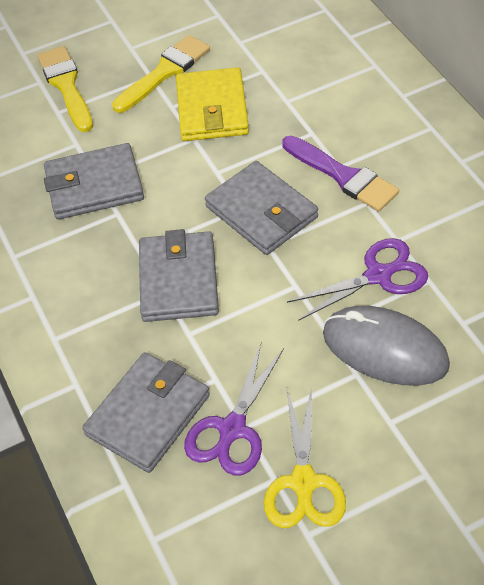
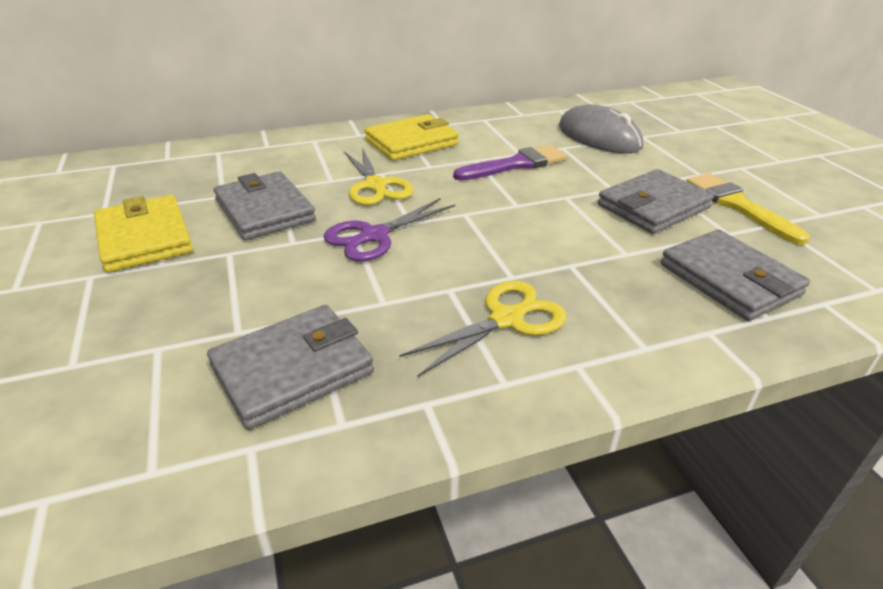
purple scissors: 2 -> 1
yellow brush: 2 -> 1
yellow scissors: 1 -> 2
yellow wallet: 1 -> 2

